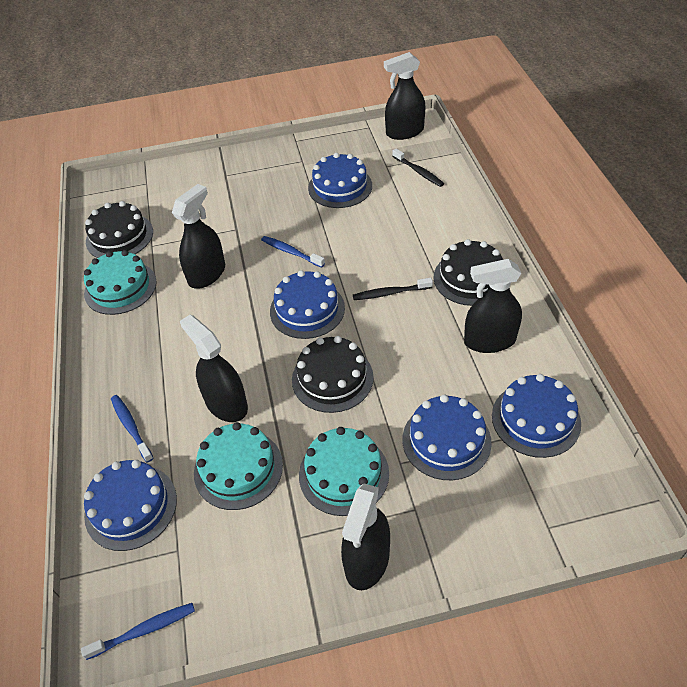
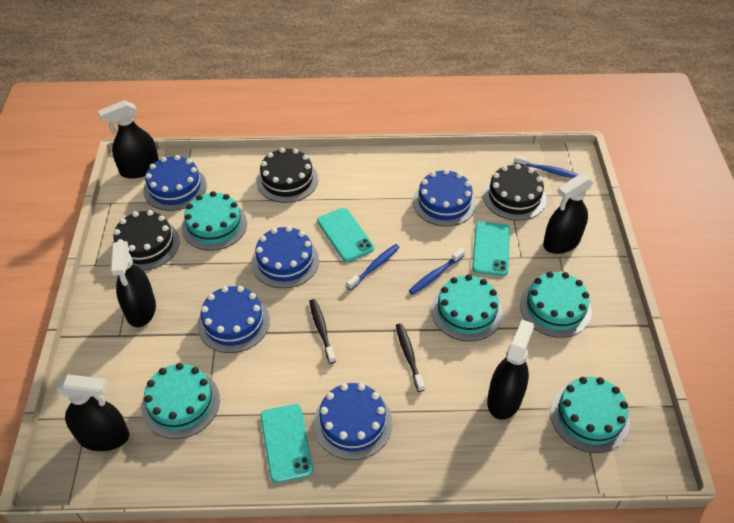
turquoise cake: 3 -> 5
turquoise phone: 0 -> 3

